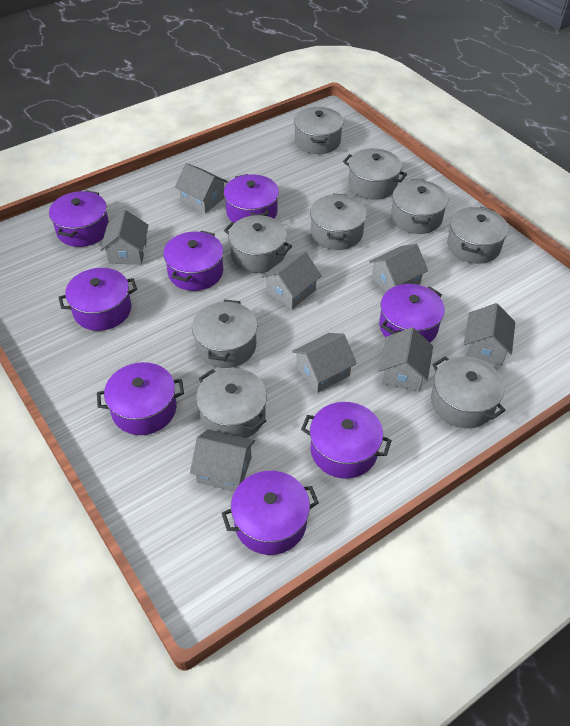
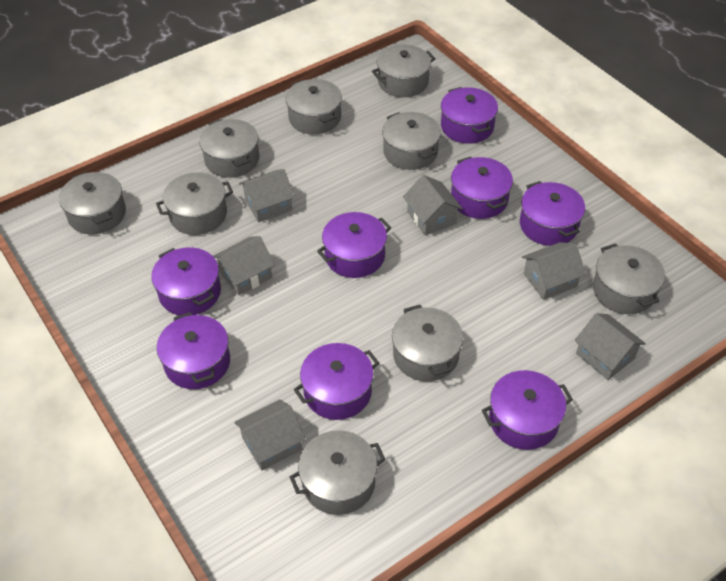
grey house: 8 -> 6

